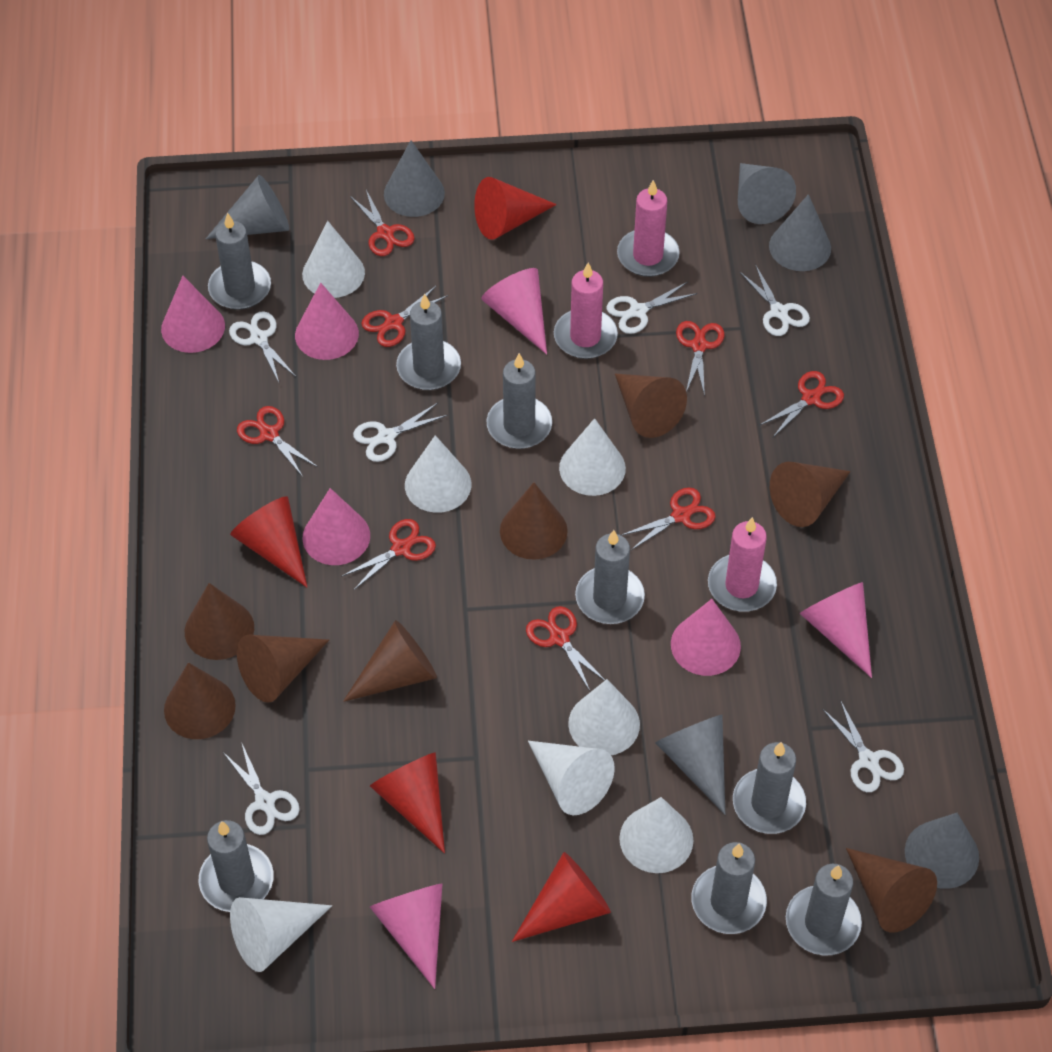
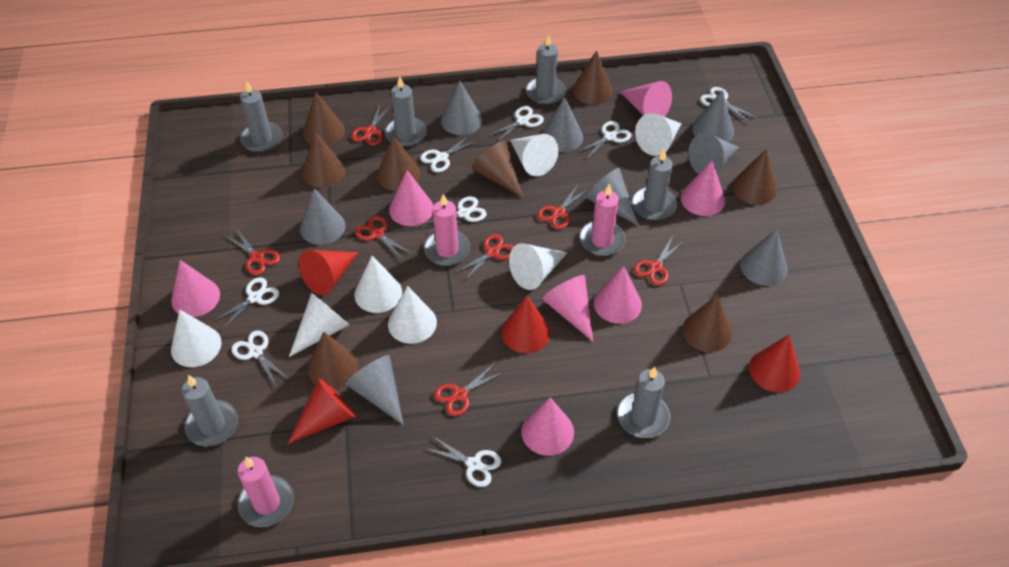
grey candle: 8 -> 6
grey cone: 6 -> 8
red scissors: 8 -> 7
white scissors: 6 -> 8

